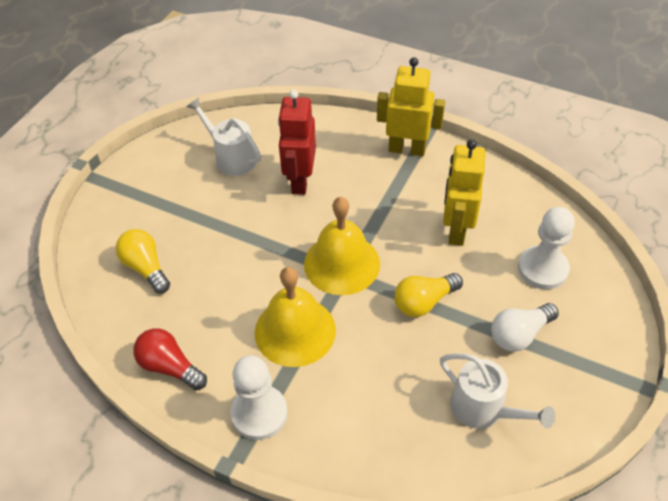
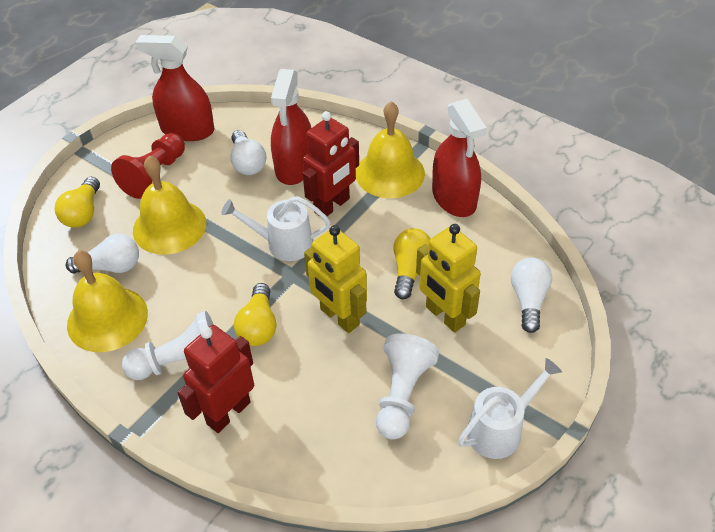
red light bulb: 1 -> 0
red pawn: 0 -> 1
red robot: 1 -> 2
red spray bottle: 0 -> 3
white light bulb: 1 -> 3
yellow bell: 2 -> 3
yellow light bulb: 2 -> 3

